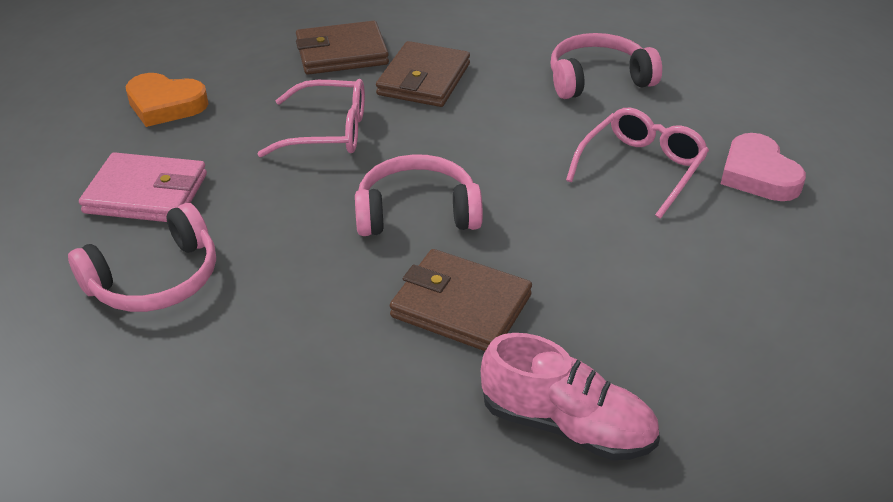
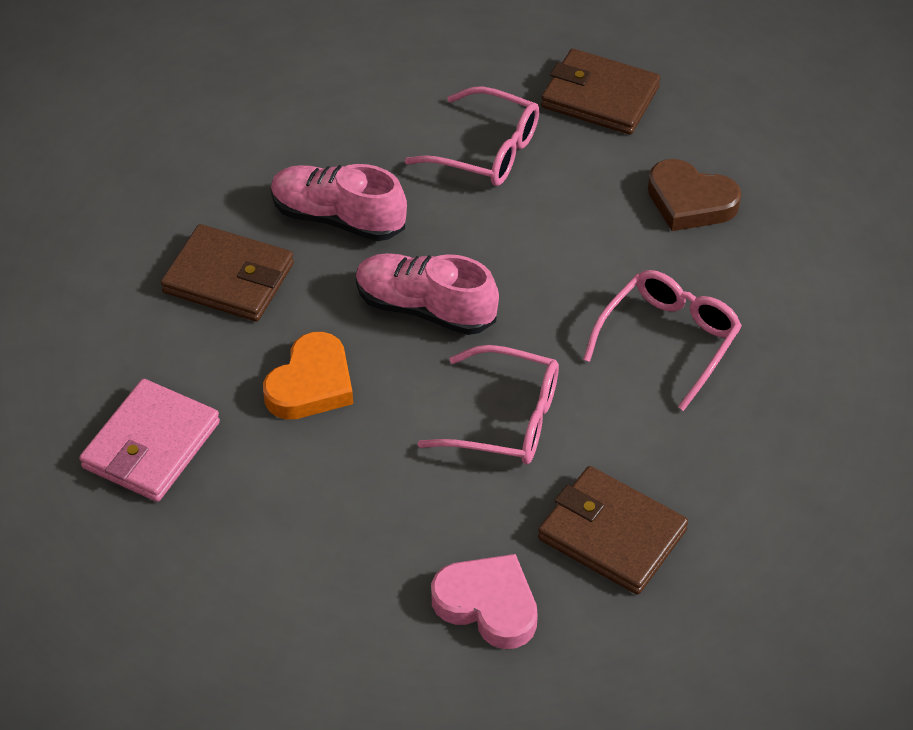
brown heart: 0 -> 1
pink glasses: 2 -> 3
pink headphones: 3 -> 0
pink shoe: 1 -> 2

